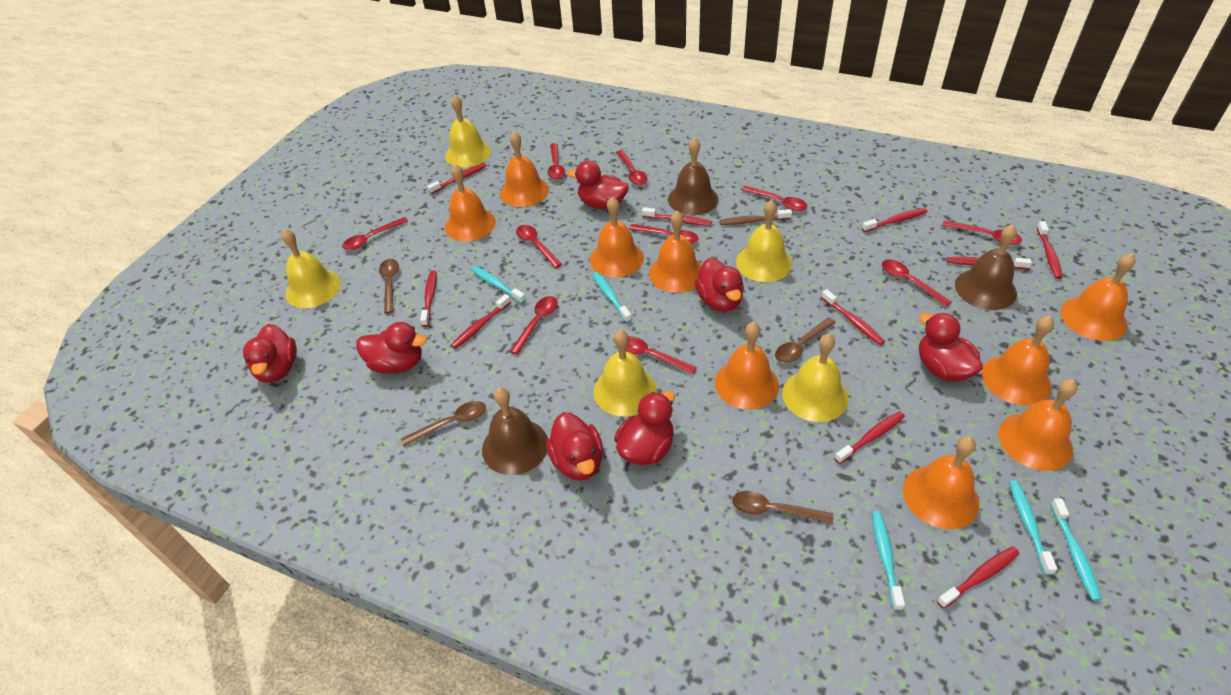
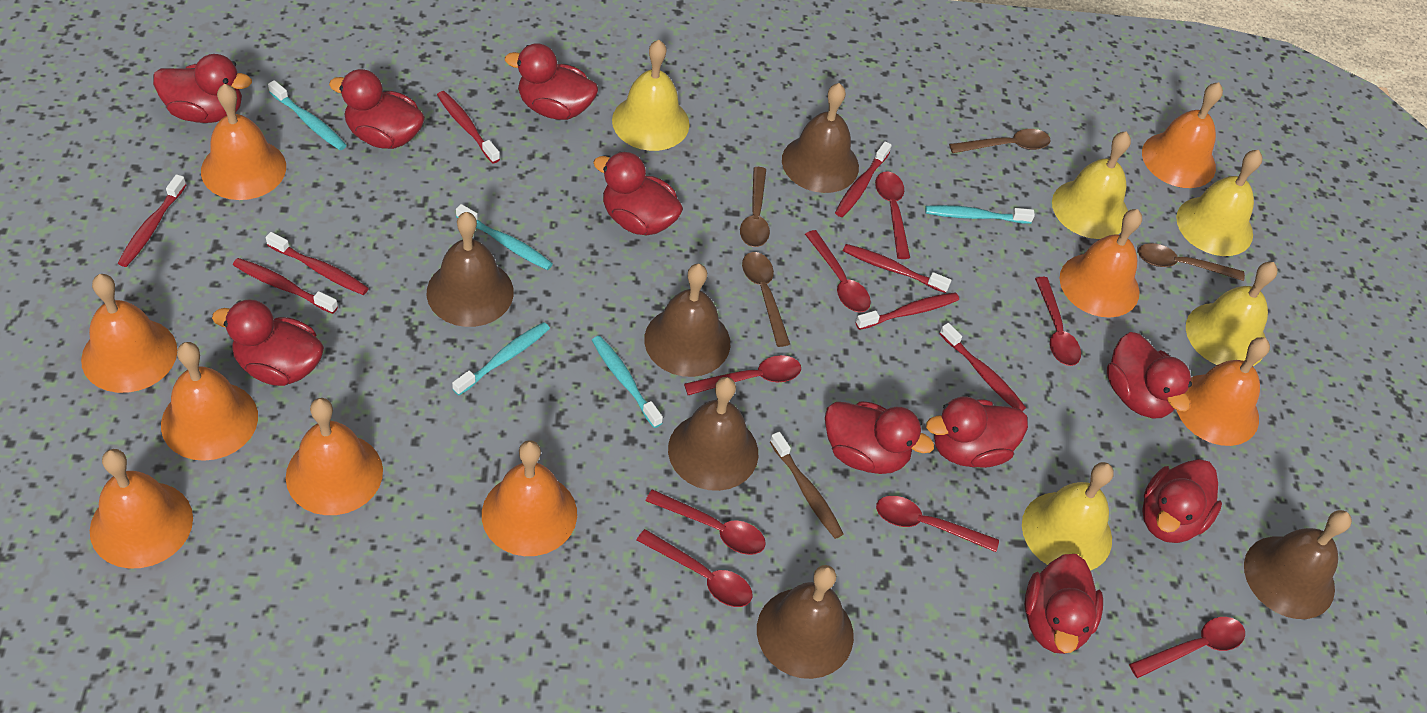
brown bell: 3 -> 6
red duck: 7 -> 10
red spoon: 10 -> 8
red toothbrush: 10 -> 8

